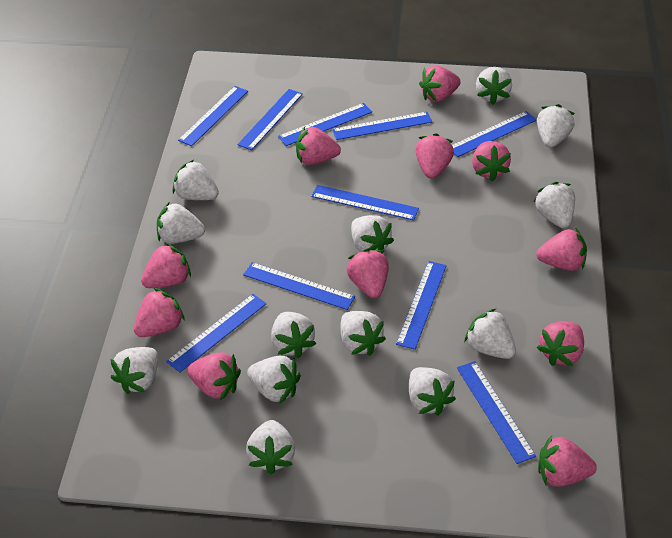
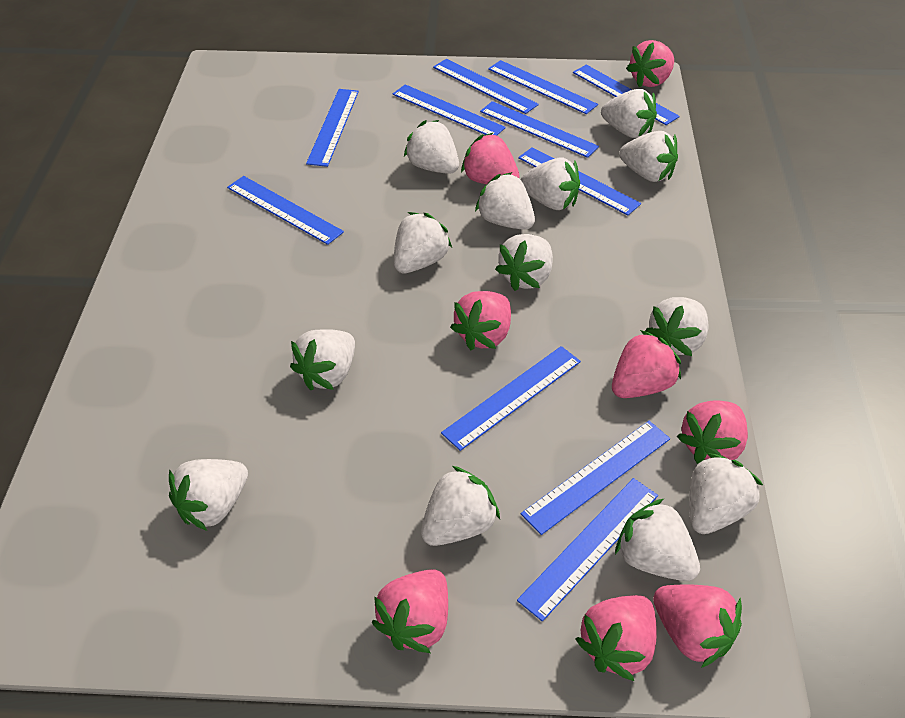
blue ruler: 10 -> 11
pink strawberry: 11 -> 8

